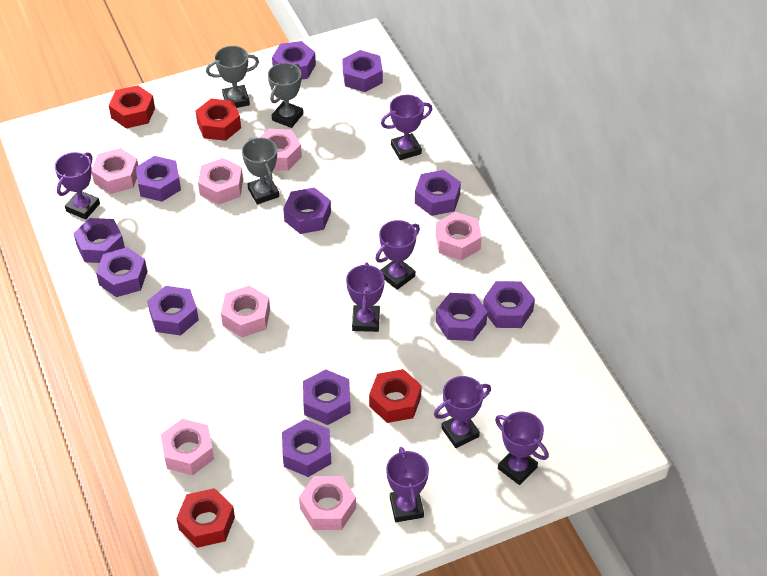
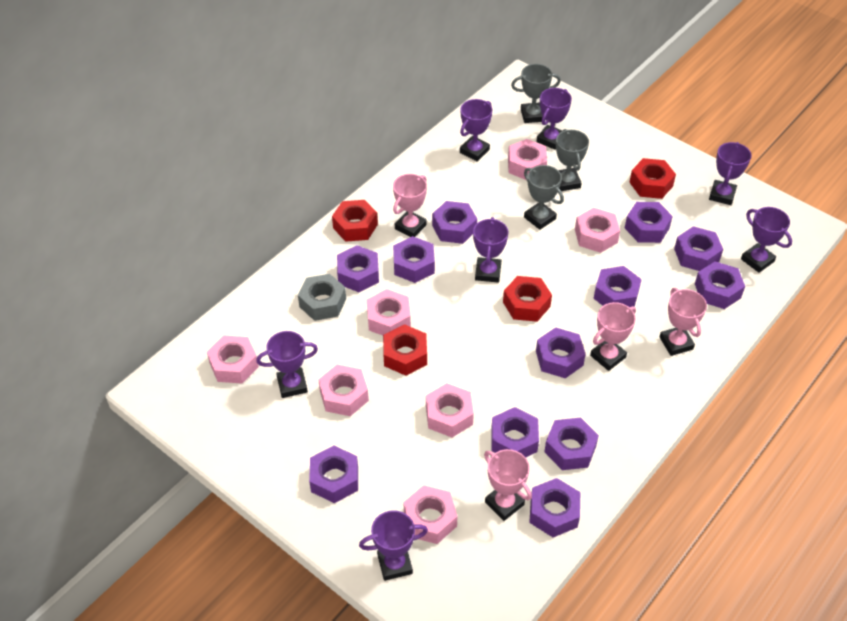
grey nut: 0 -> 1
pink trophy: 0 -> 4

